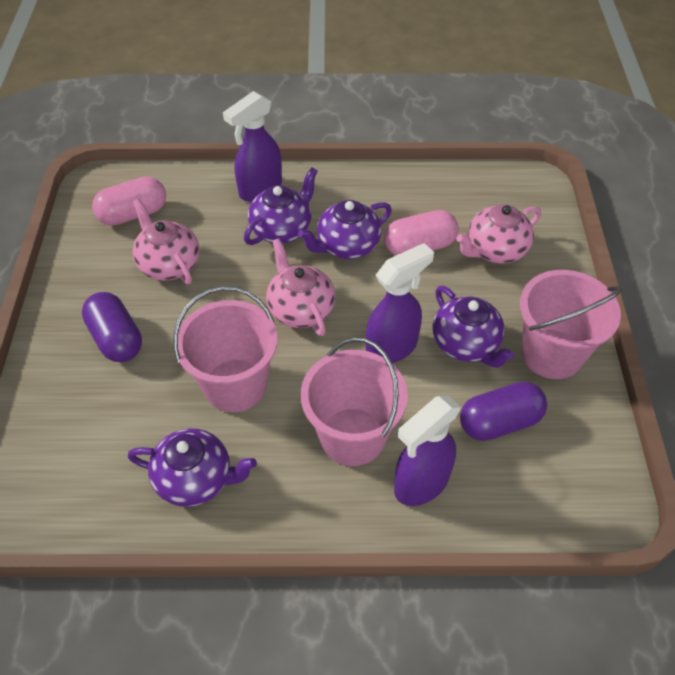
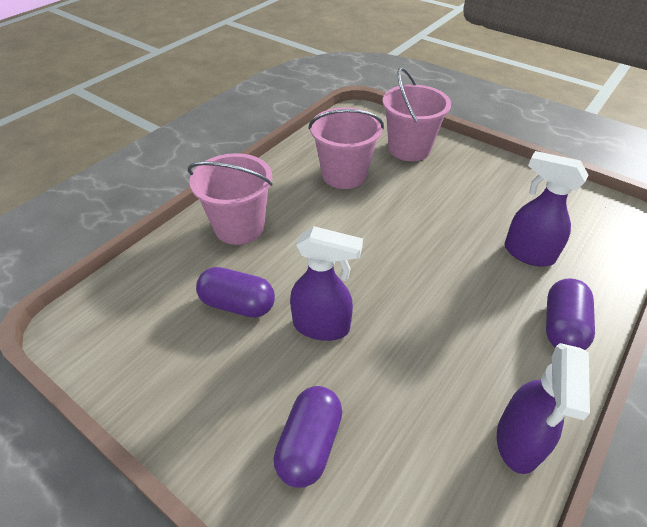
pink capsule: 2 -> 0
pink teapot: 3 -> 0
purple capsule: 2 -> 3
purple teapot: 4 -> 0

